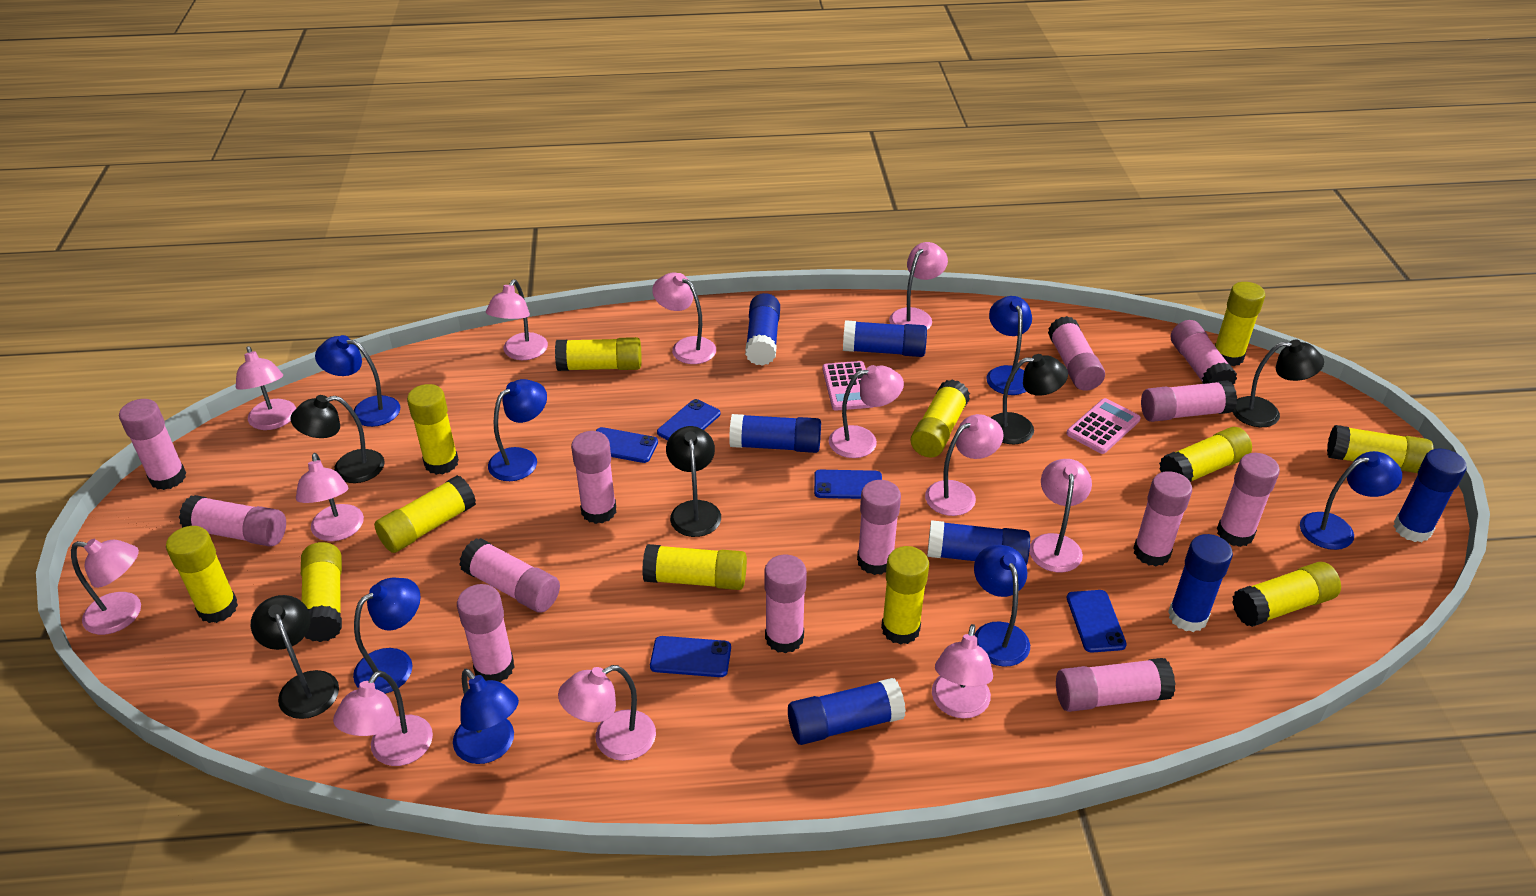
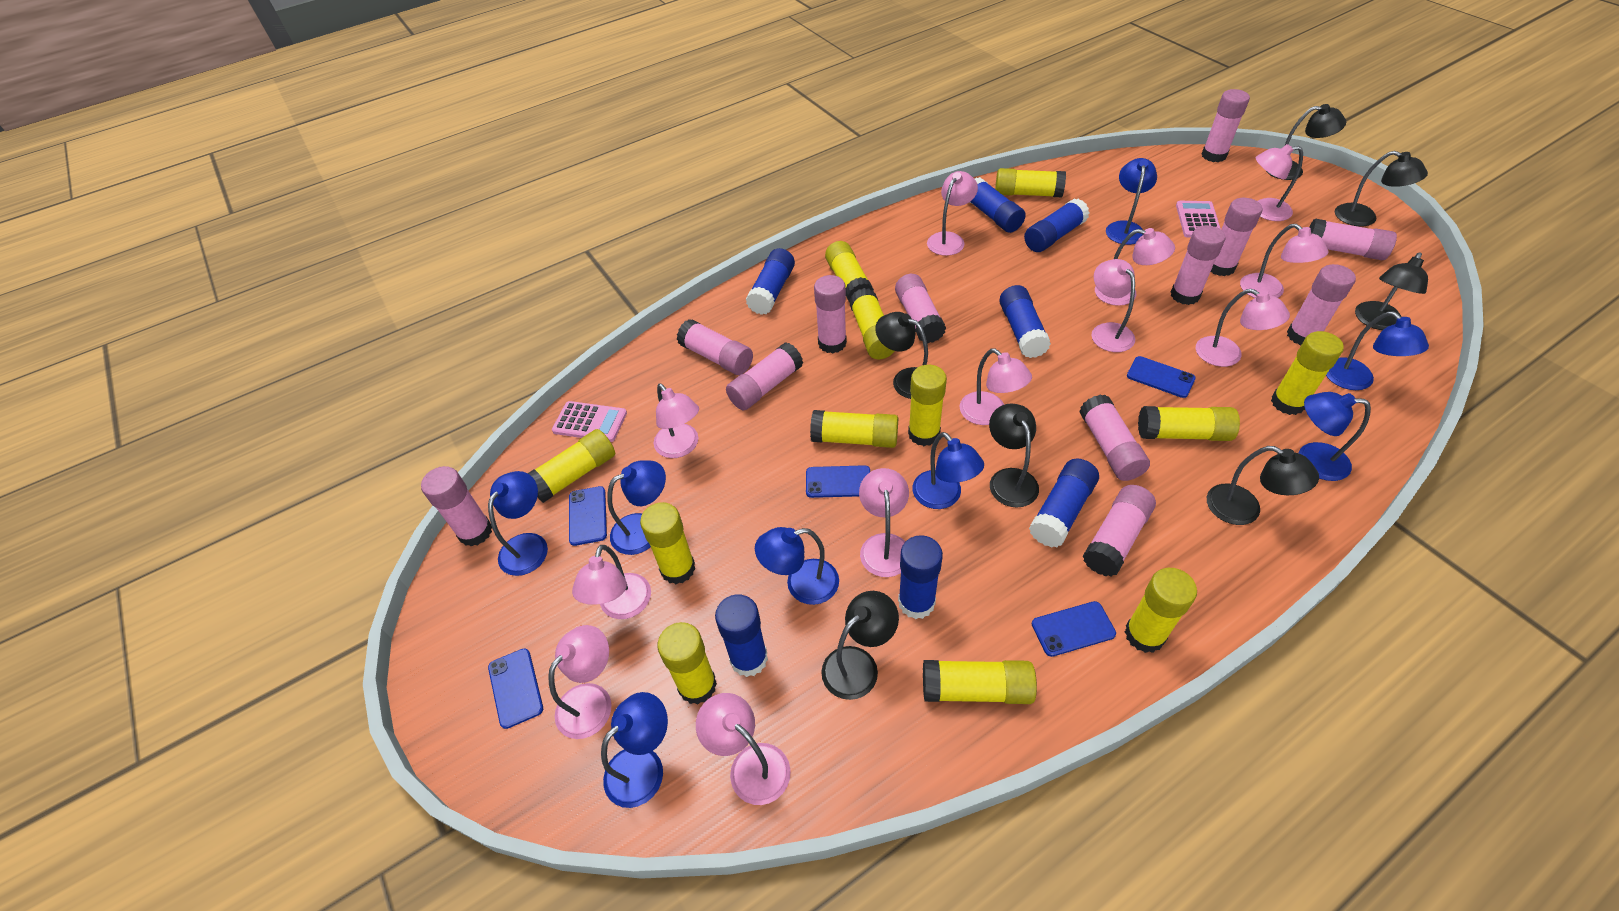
black lamp: 5 -> 7
blue lamp: 7 -> 8
pink glue stick: 13 -> 12

